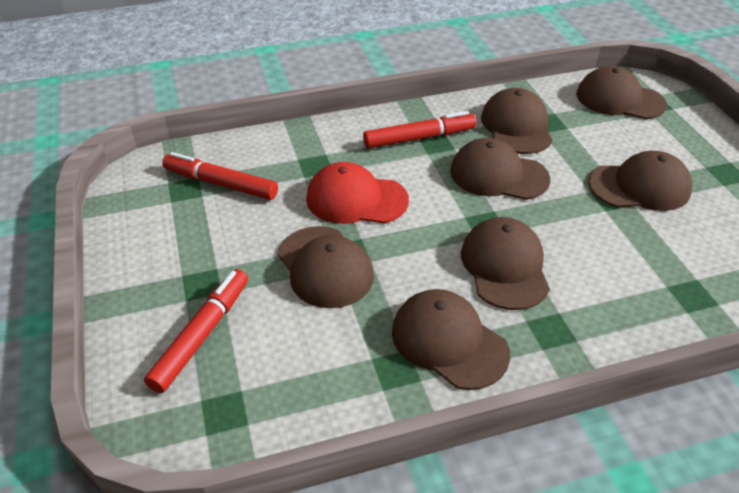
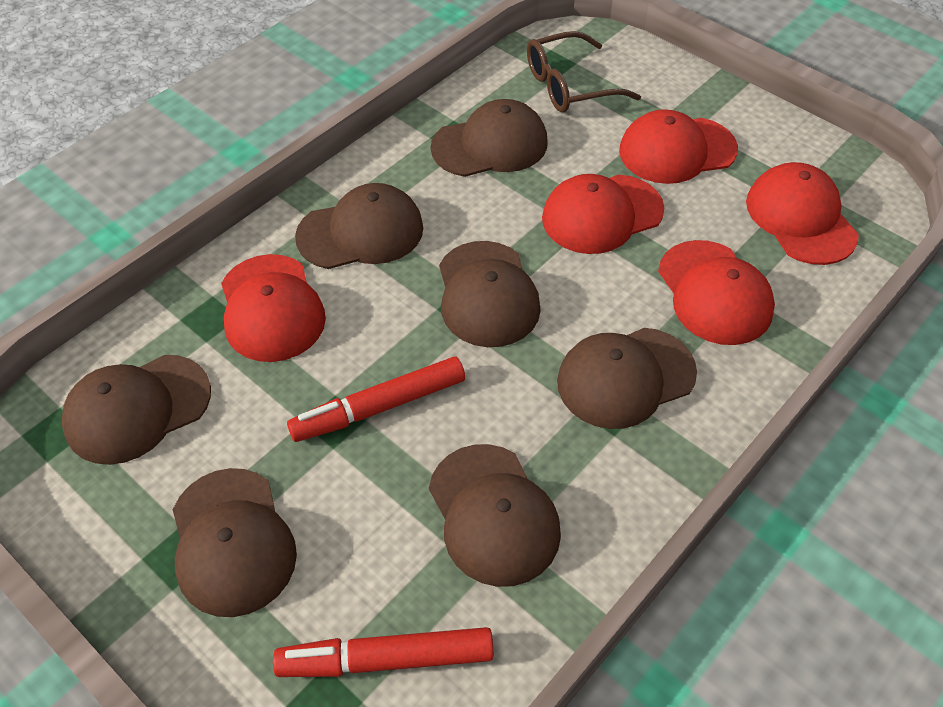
brown glasses: 0 -> 1
red cap: 1 -> 5
red marker: 3 -> 2

